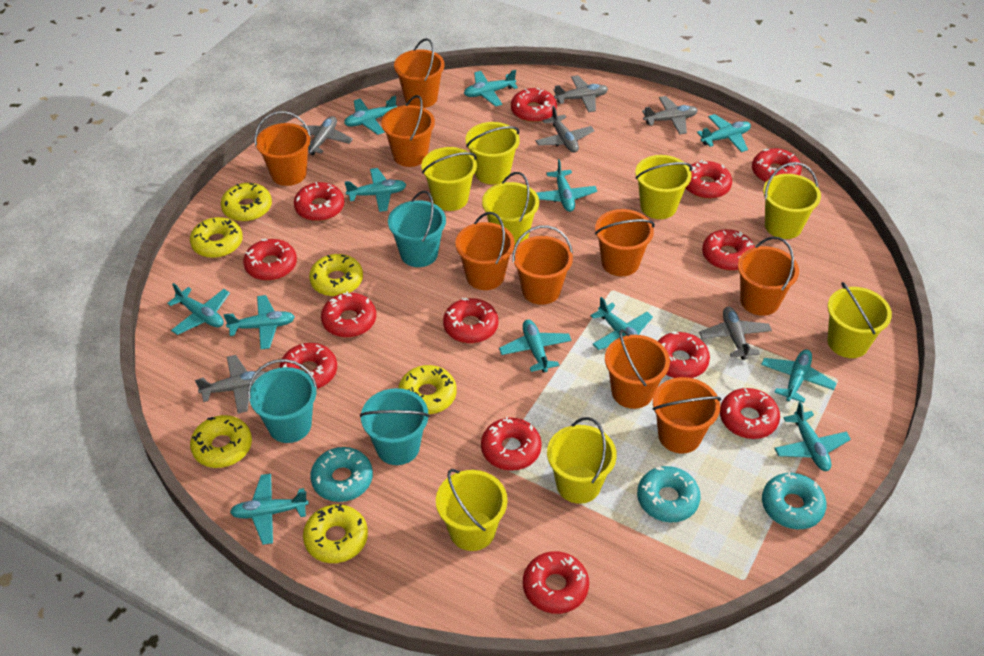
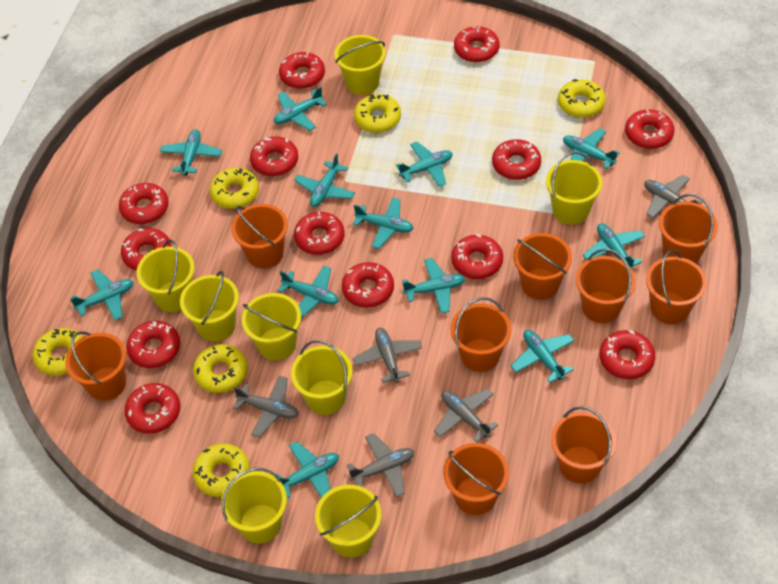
grey plane: 6 -> 5
turquoise bucket: 3 -> 0
turquoise donut: 3 -> 0

